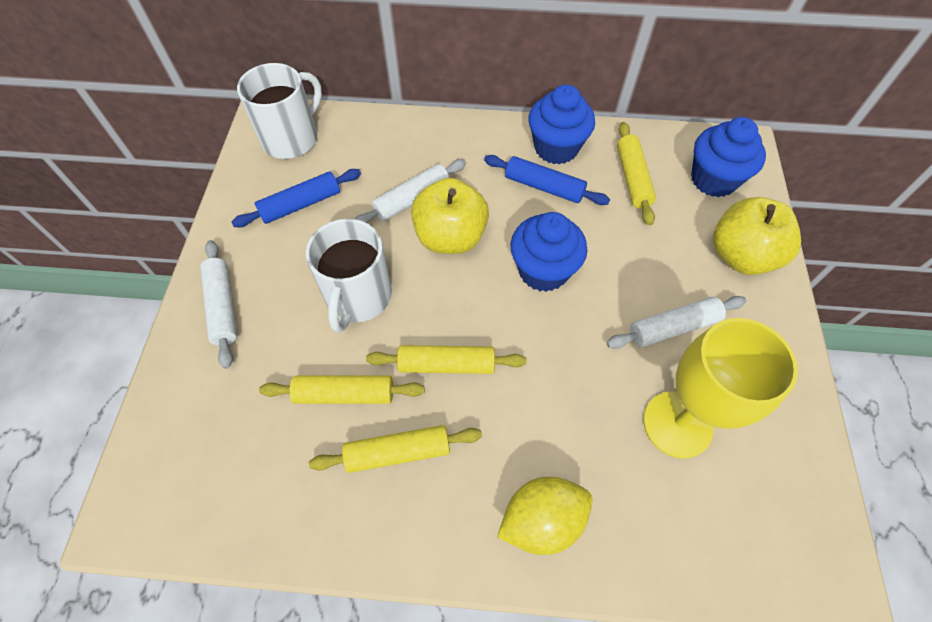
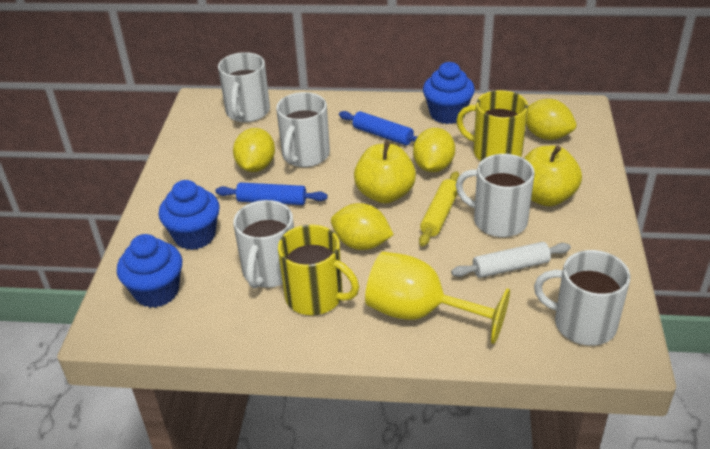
white mug: 2 -> 5
white rolling pin: 3 -> 1
yellow lemon: 1 -> 4
yellow mug: 0 -> 2
yellow rolling pin: 4 -> 1

